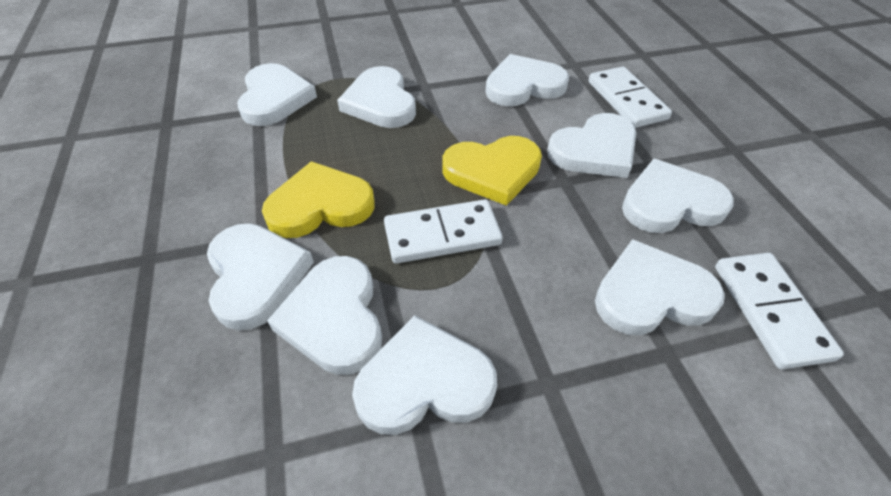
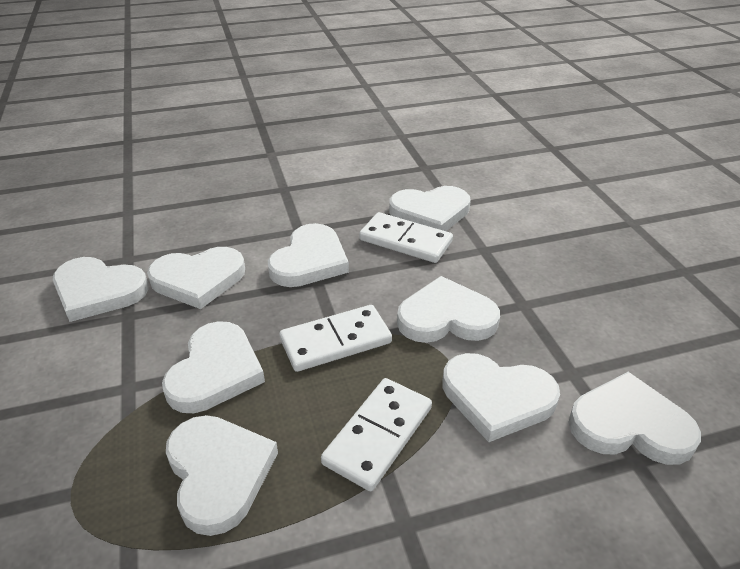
yellow heart: 2 -> 0

